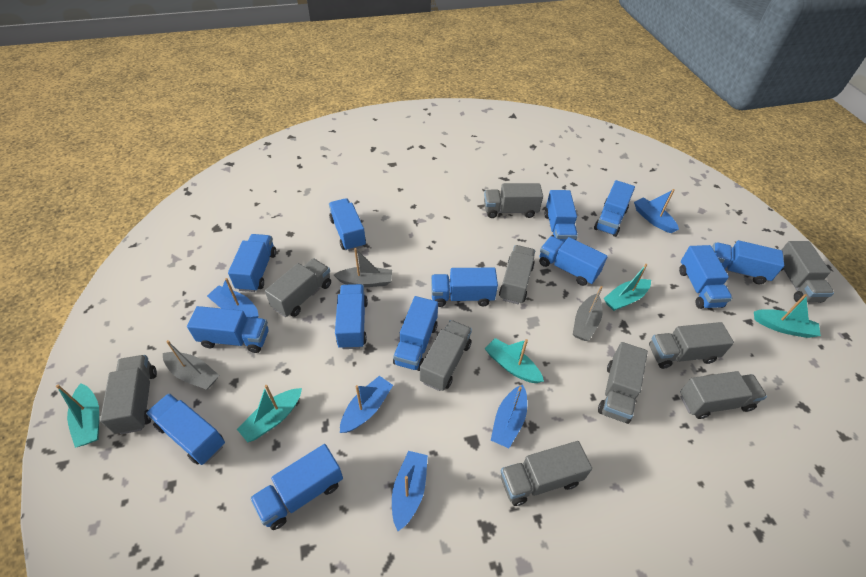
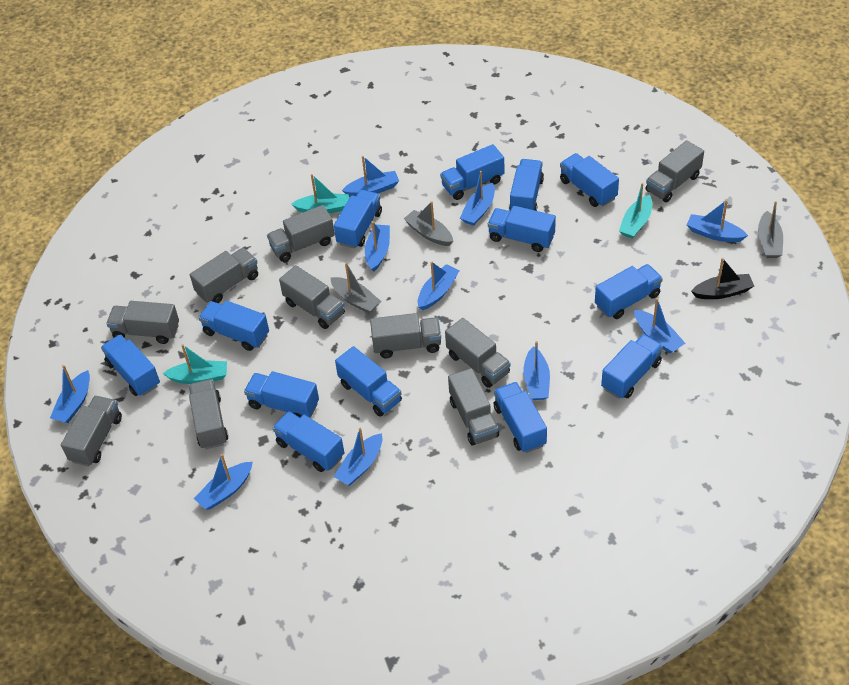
black boat: 0 -> 1
blue boat: 5 -> 10
turquoise boat: 5 -> 3

